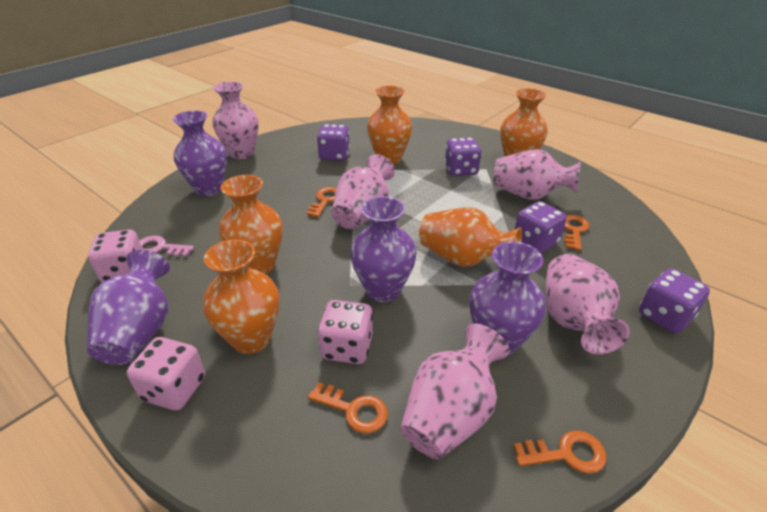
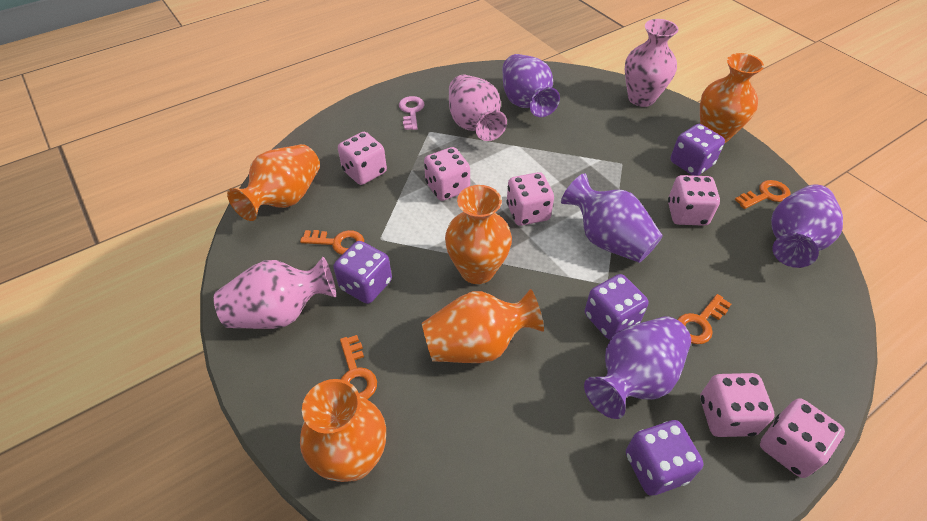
pink dice: 3 -> 6
pink vase: 5 -> 3

